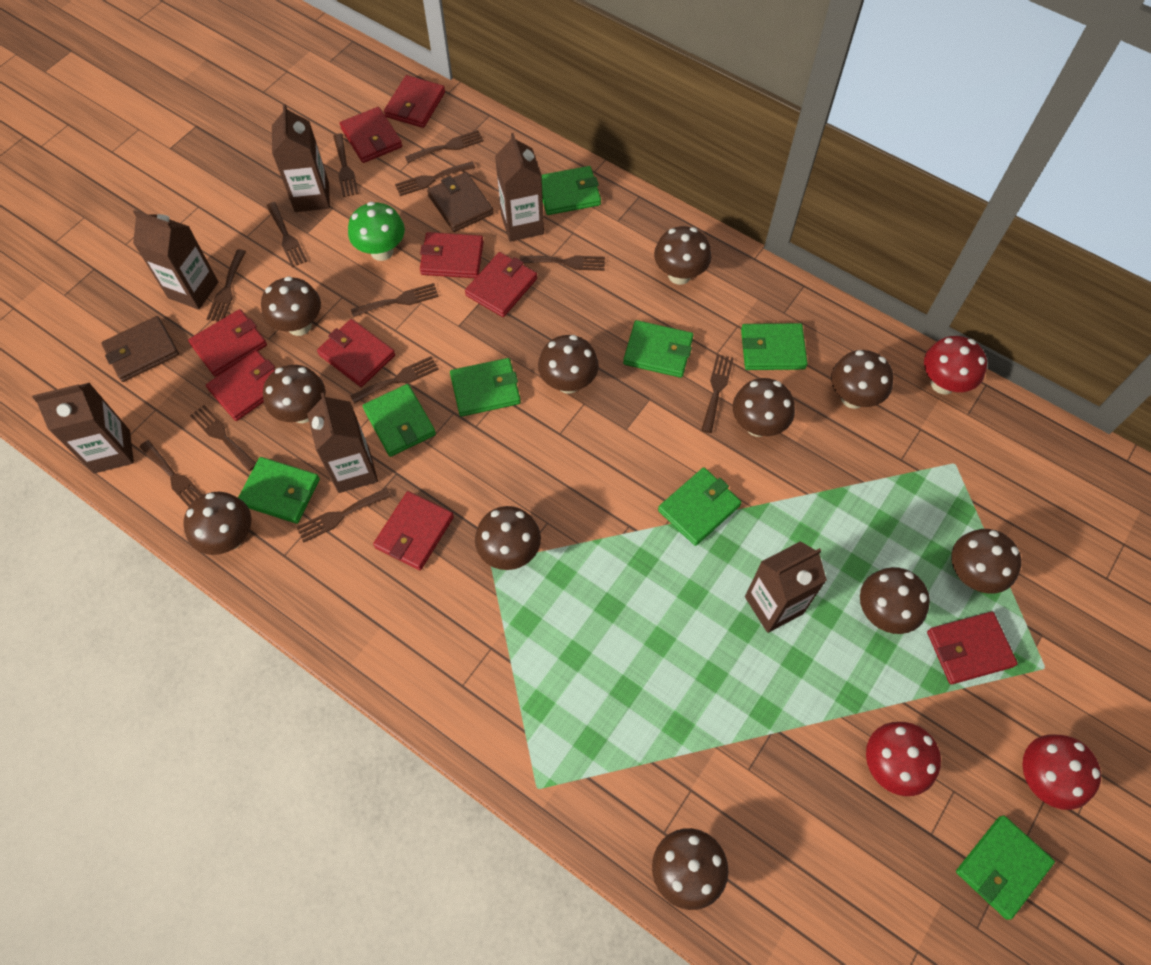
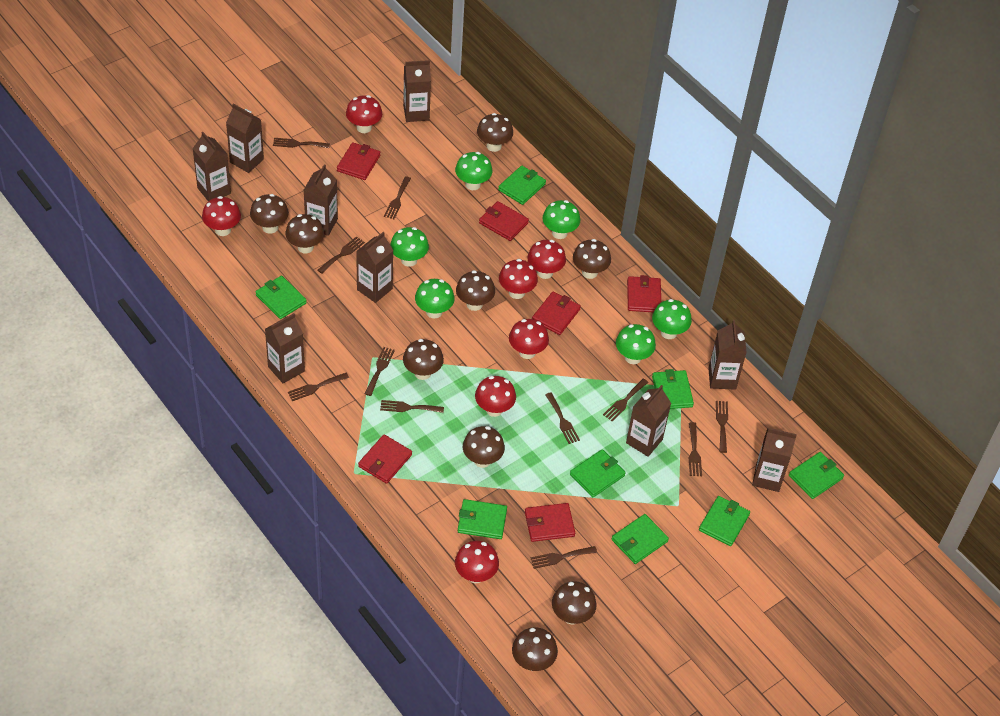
brown carton: 6 -> 9
brown fork: 12 -> 11
brown mushroom: 11 -> 9
brown wallet: 2 -> 0
green mushroom: 1 -> 6
red mushroom: 3 -> 7
red wallet: 9 -> 6

